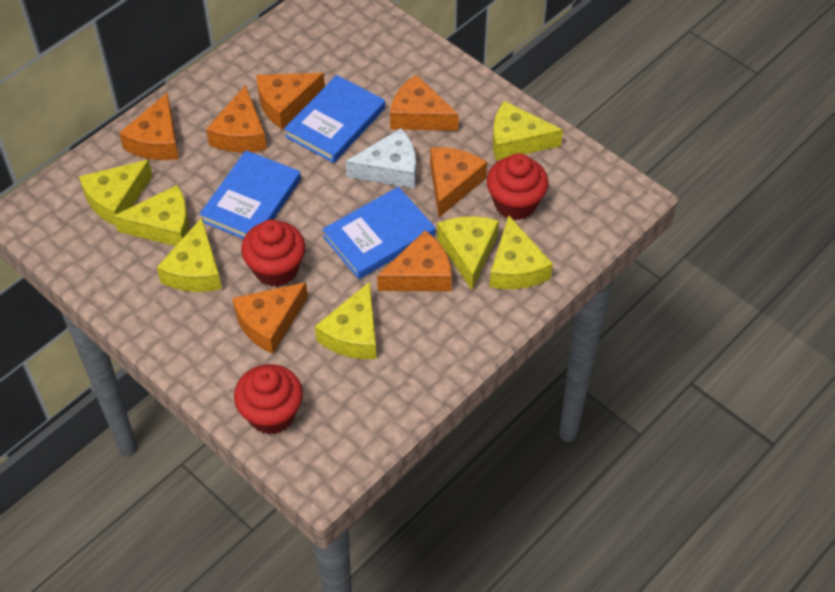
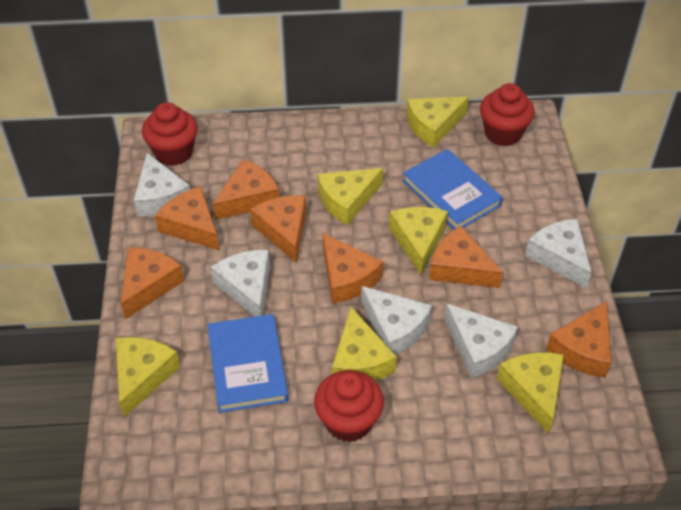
blue book: 3 -> 2
white cheese: 1 -> 5
yellow cheese: 7 -> 6

